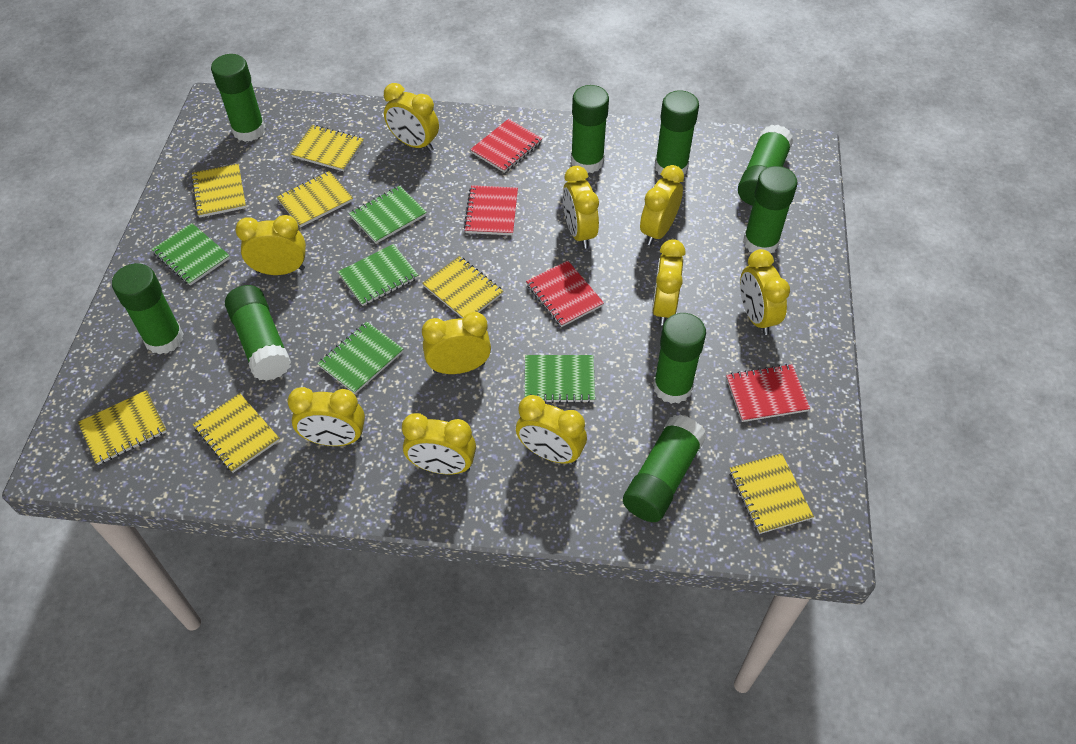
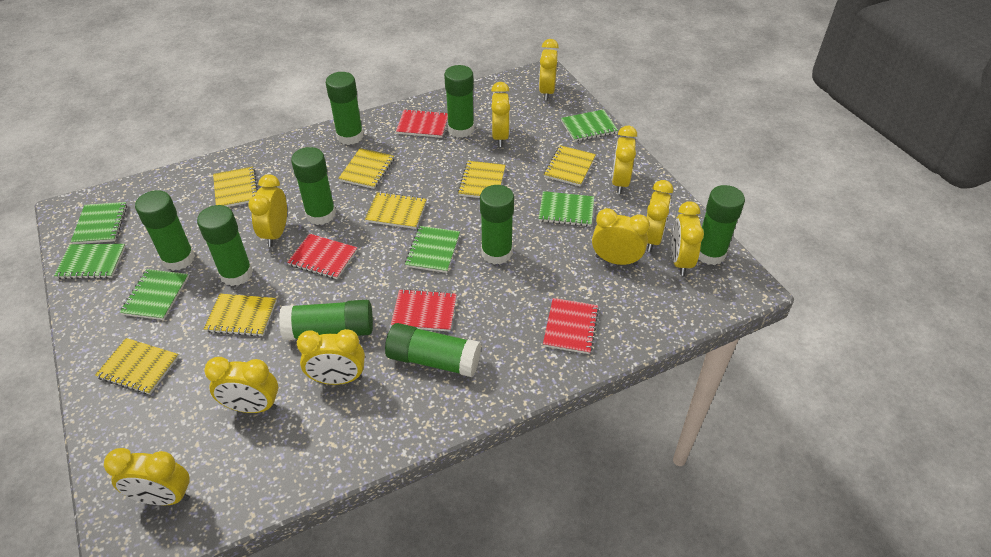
green notebook: 5 -> 6

